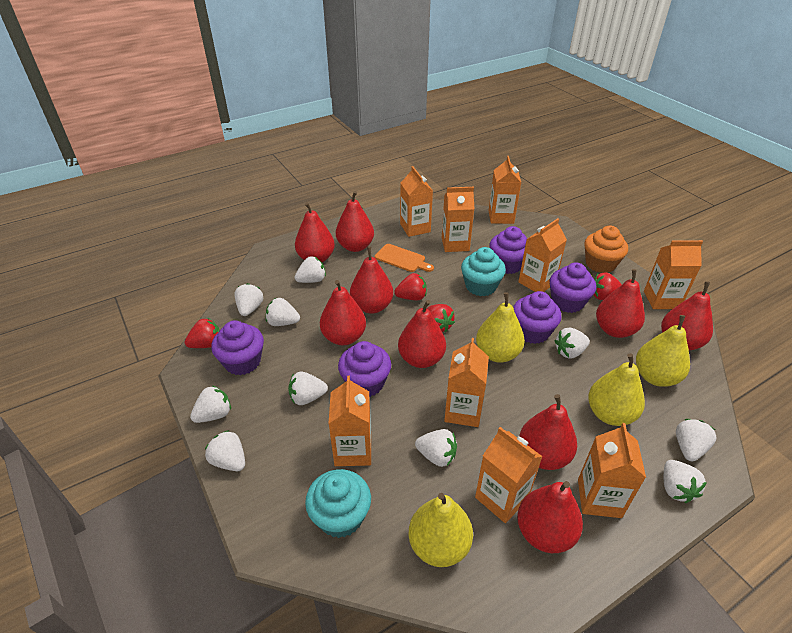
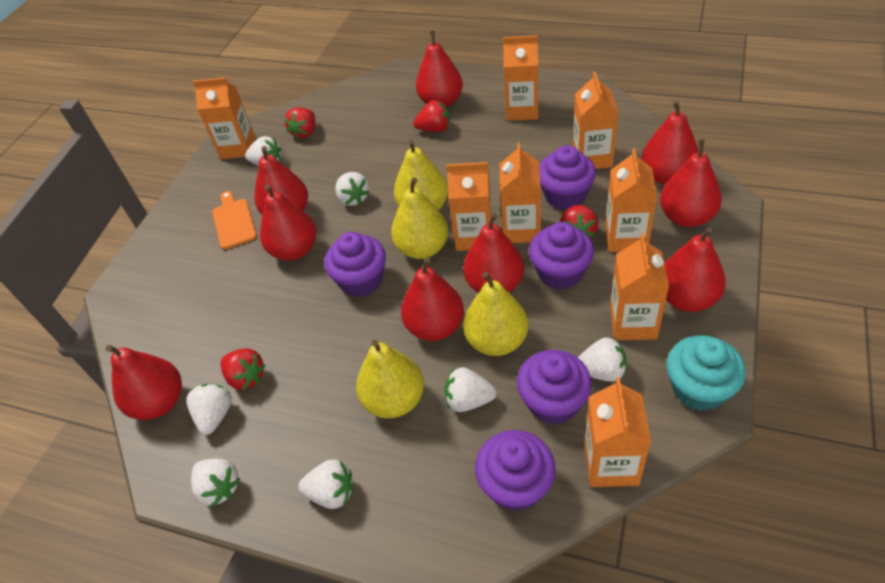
orange carton: 9 -> 8
orange cupcake: 1 -> 0
turquoise cupcake: 2 -> 1
white strawberry: 10 -> 7

